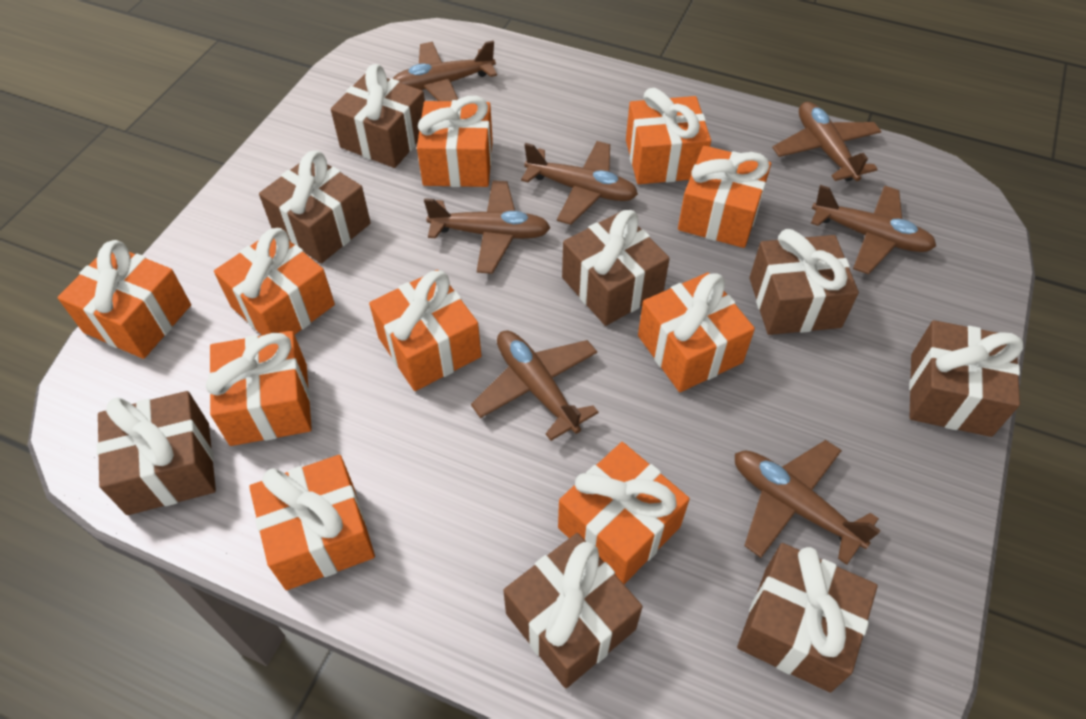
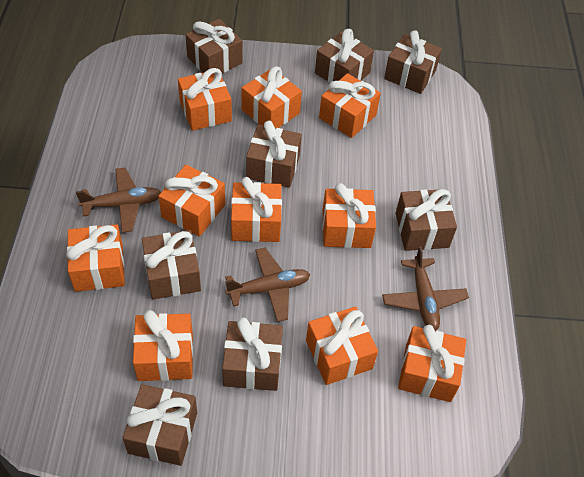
brown plane: 7 -> 3

